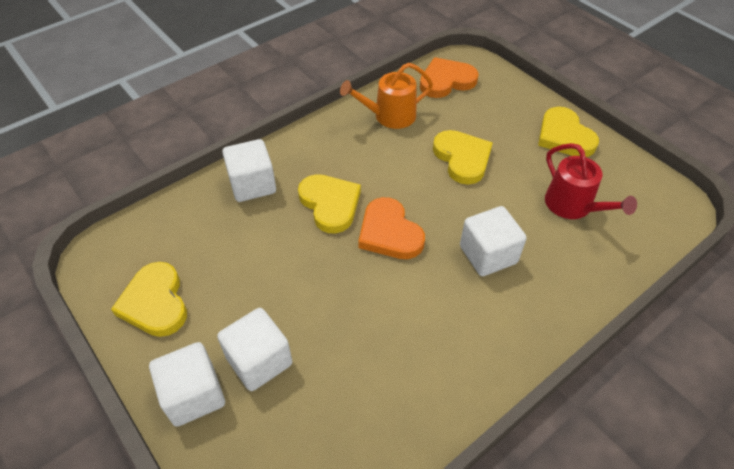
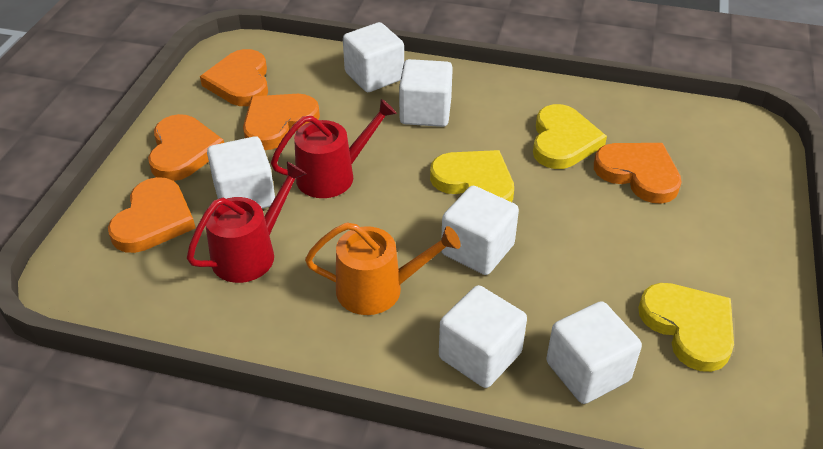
orange heart: 2 -> 5
red watering can: 1 -> 2
white cube: 4 -> 6
yellow heart: 4 -> 3

